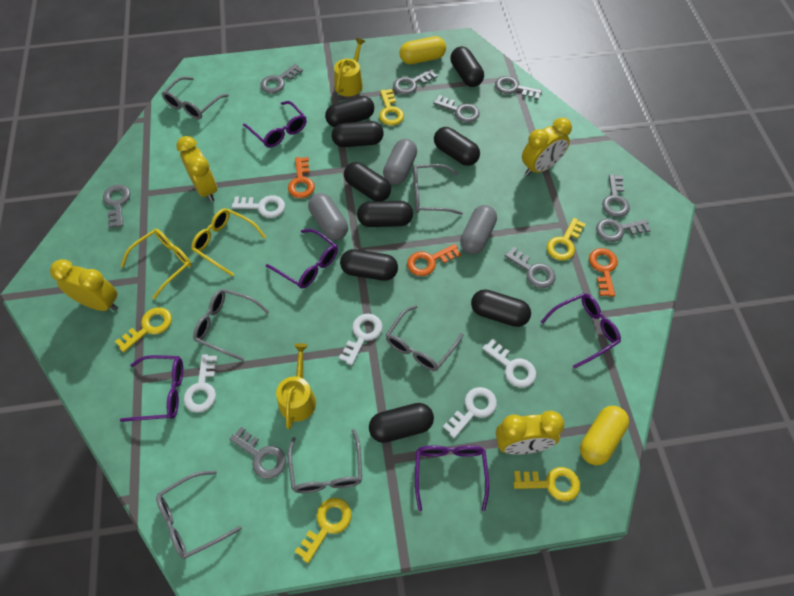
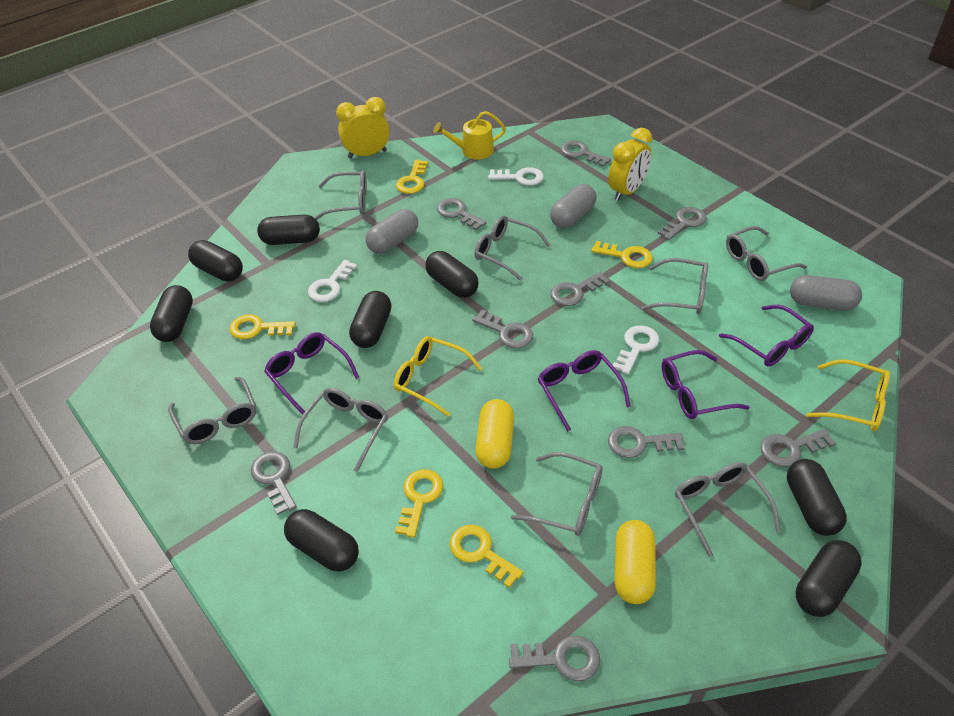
black capsule: 9 -> 8
grey glasses: 6 -> 8
orange key: 3 -> 0
purple glasses: 5 -> 4
white key: 5 -> 3
yellow clock: 4 -> 2
yellow watering can: 2 -> 1

